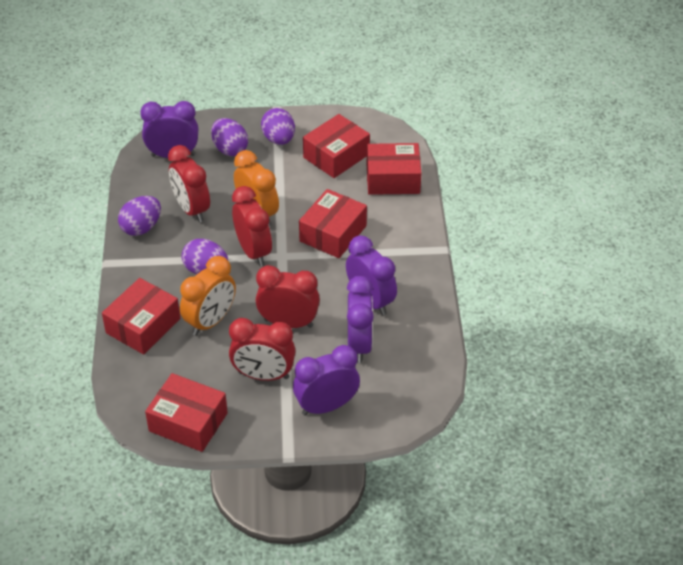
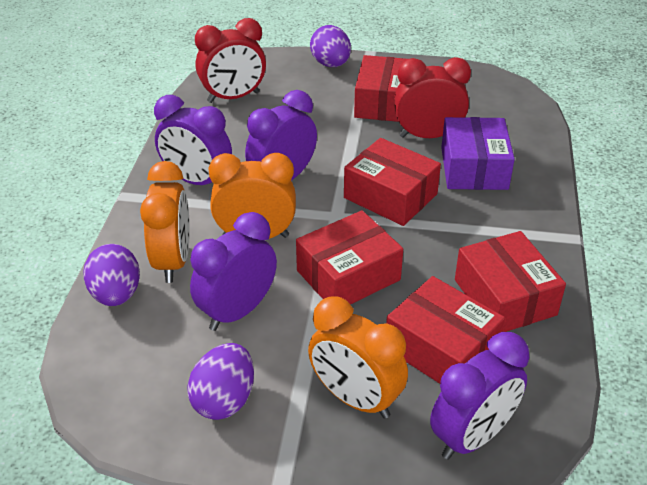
orange clock: 2 -> 3
purple box: 0 -> 1
purple egg: 4 -> 3
red clock: 4 -> 2

